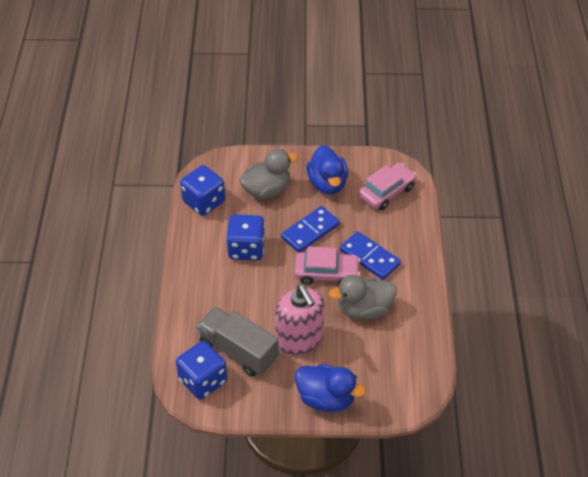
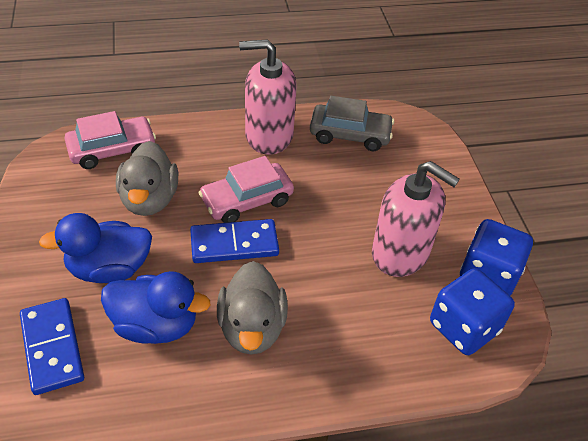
blue dice: 3 -> 2
grey car: 0 -> 1
grey truck: 1 -> 0
pink soap dispenser: 1 -> 2

